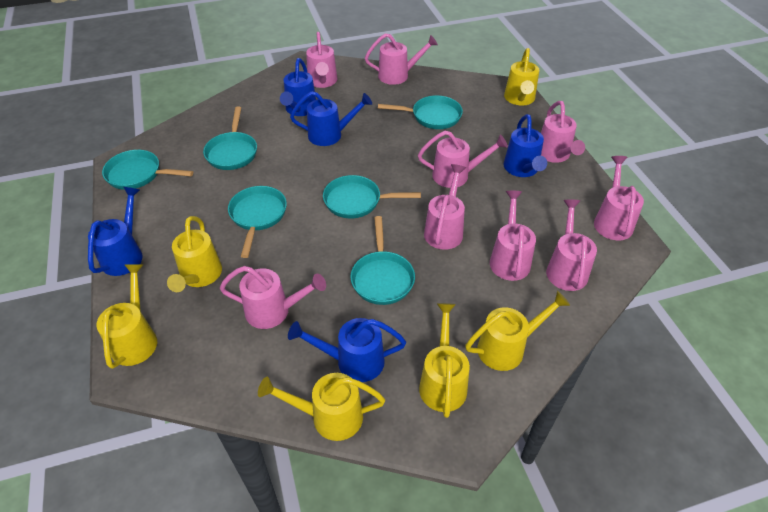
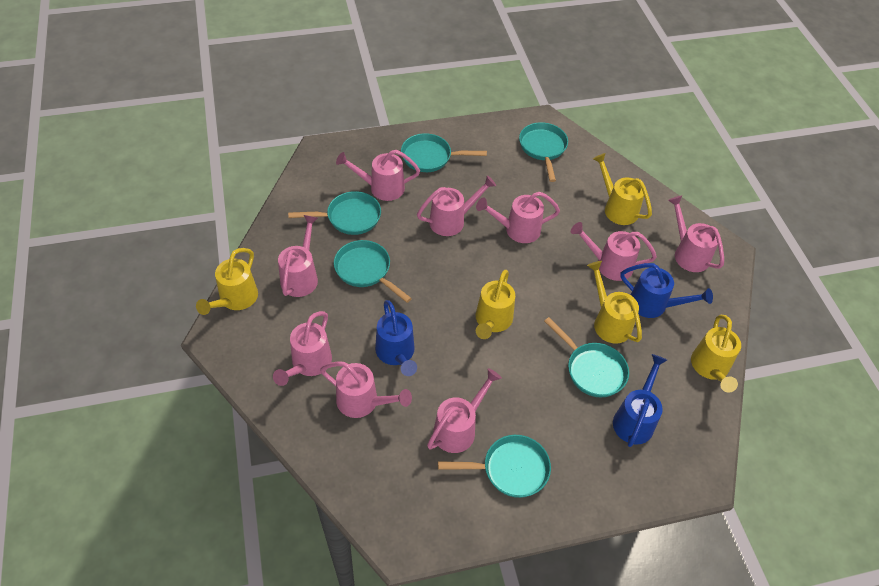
blue watering can: 5 -> 3
yellow watering can: 6 -> 5

